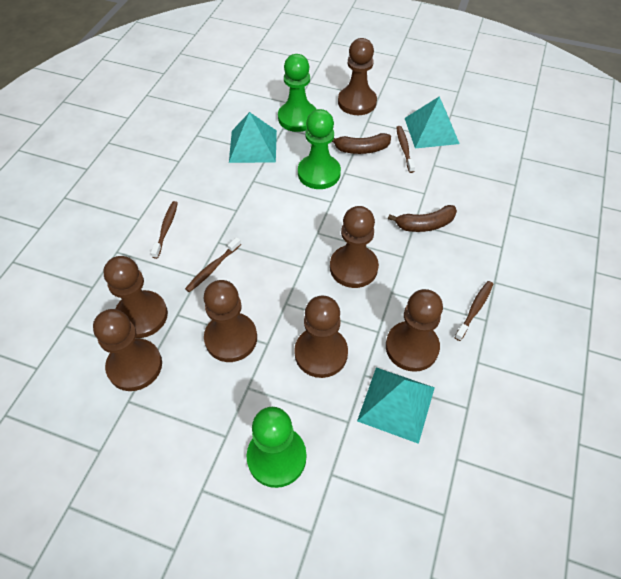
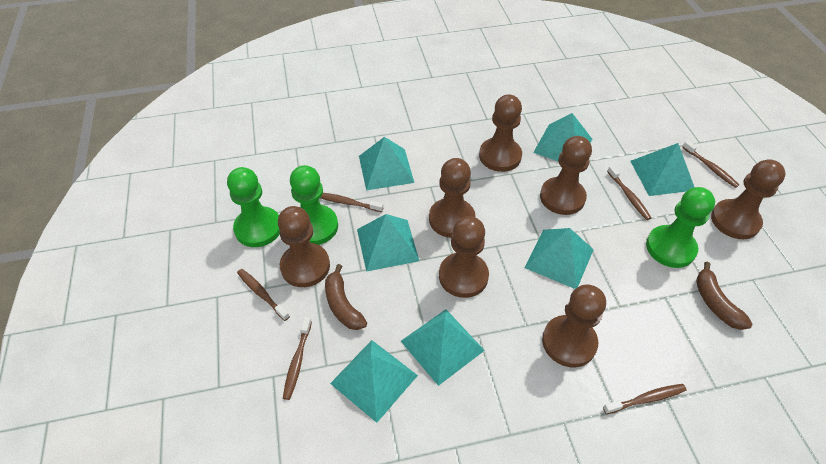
brown toothbrush: 4 -> 6
turquoise pyramid: 3 -> 7

